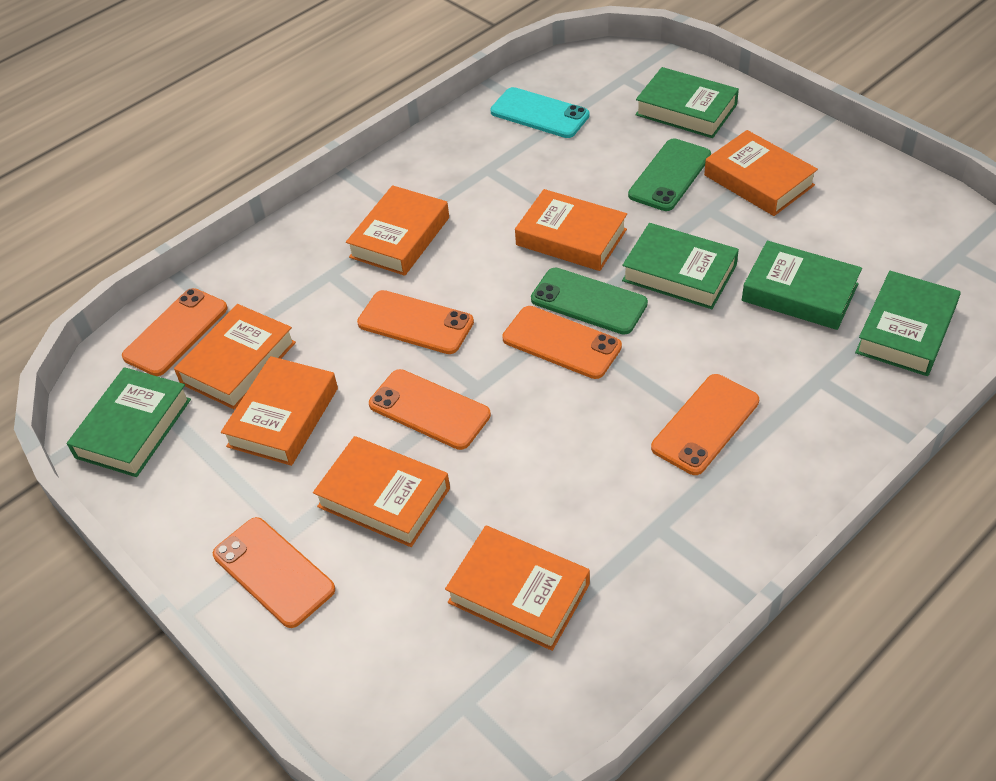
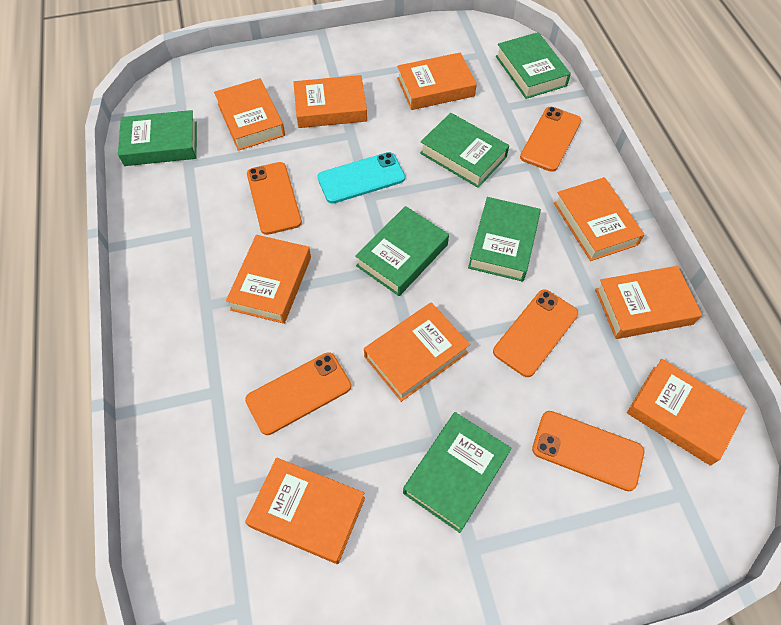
green book: 5 -> 6
green phone: 2 -> 0
orange book: 7 -> 9
orange phone: 6 -> 5

